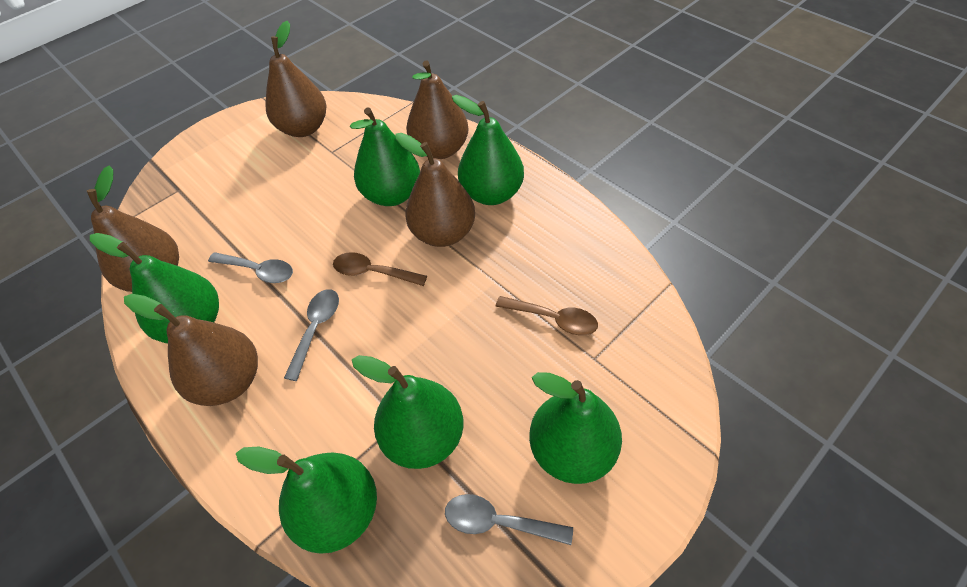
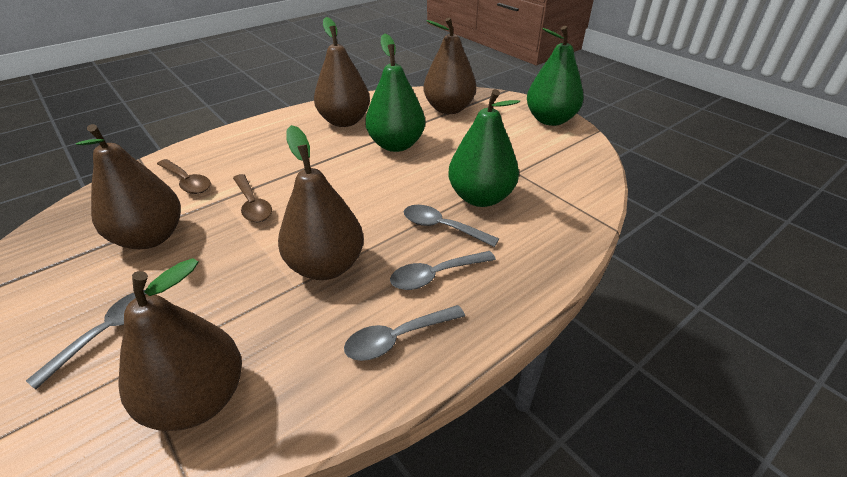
green pear: 6 -> 3
grey spoon: 3 -> 4

